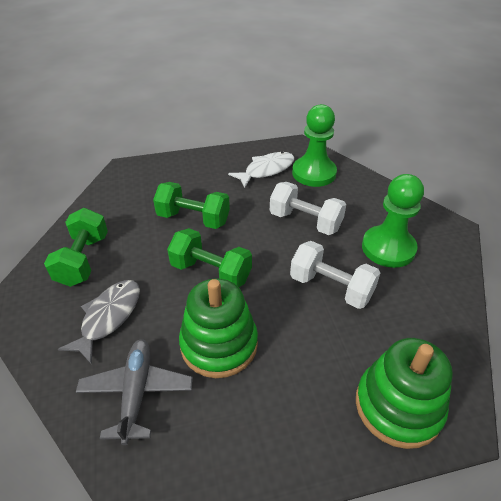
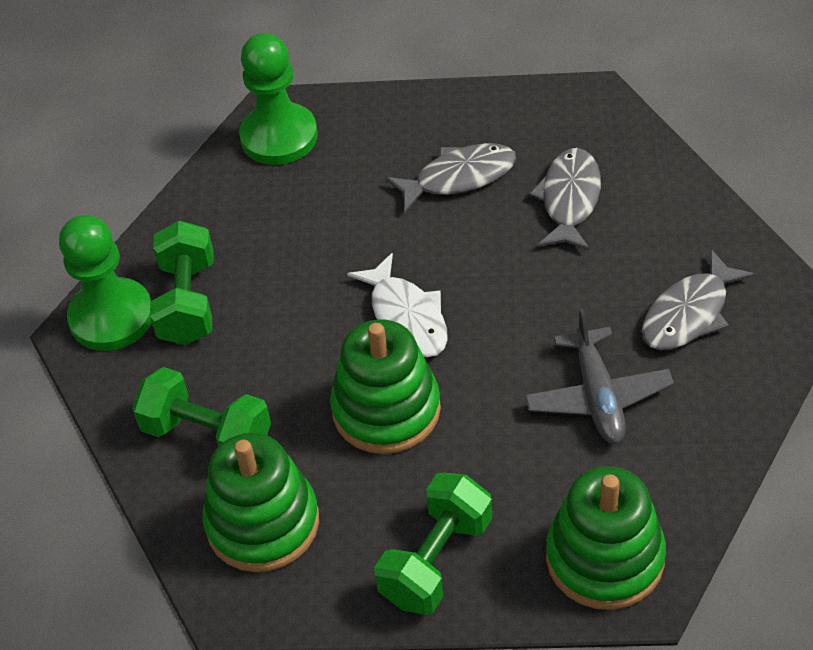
green stacking toy: 2 -> 3
grey fish: 1 -> 3
white dumbbell: 2 -> 0

